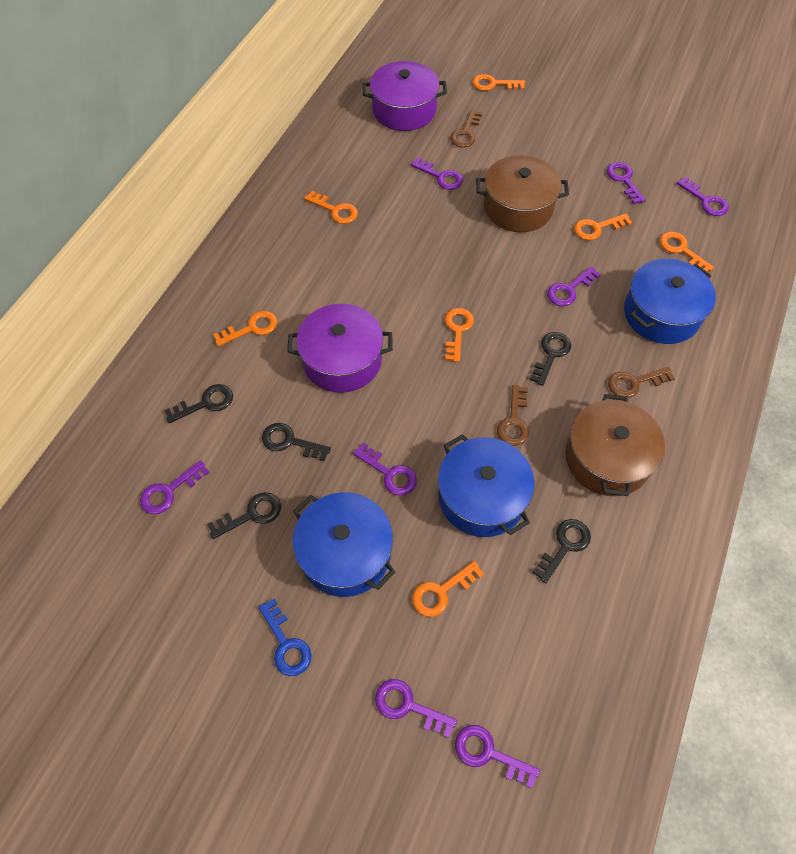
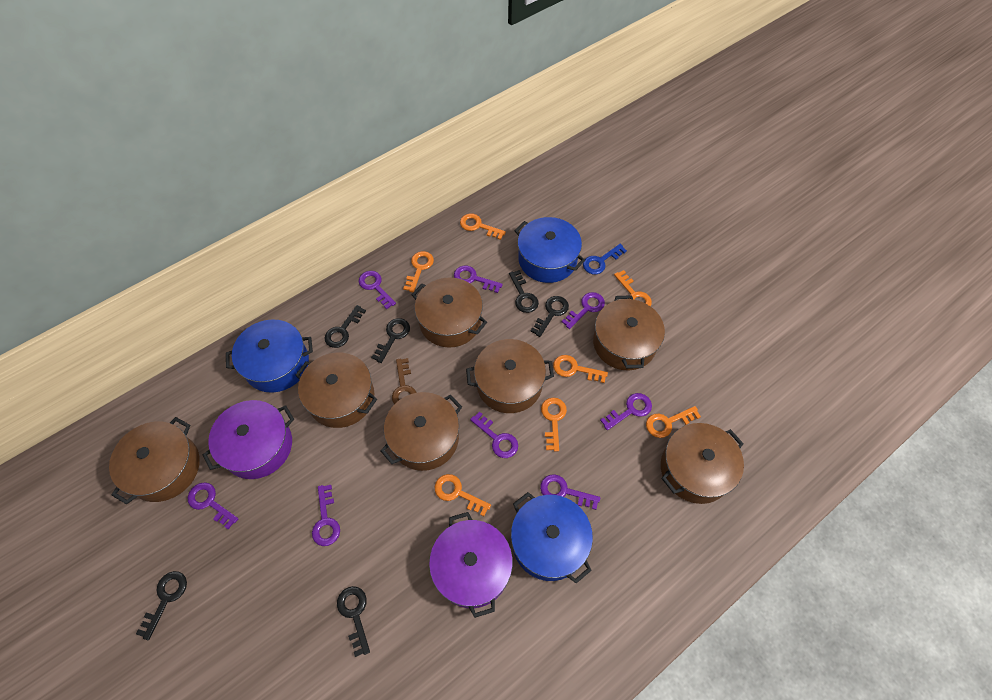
black key: 5 -> 6
brown key: 3 -> 1
brown pot: 2 -> 7

